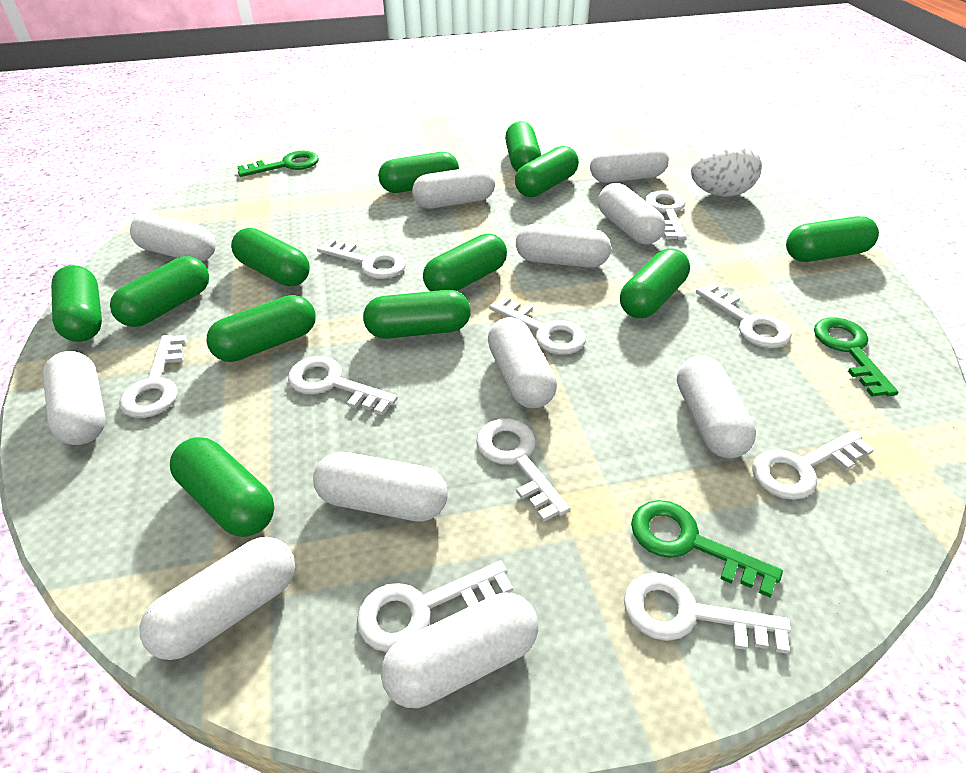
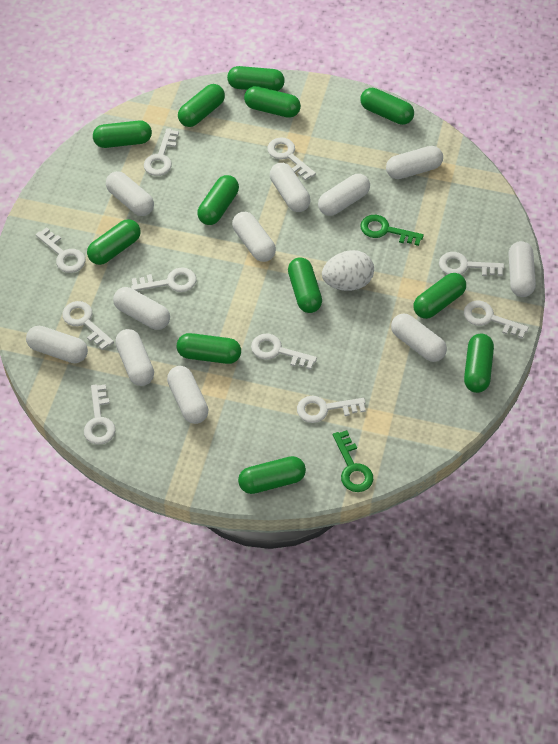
green key: 3 -> 2

